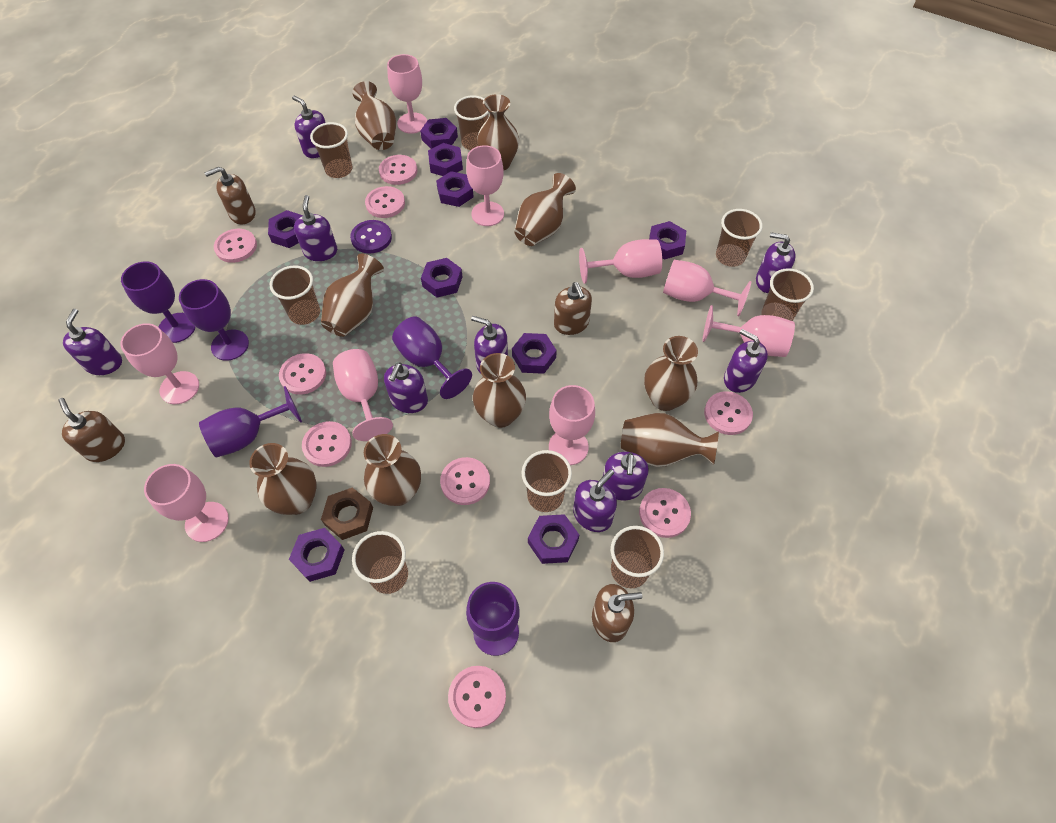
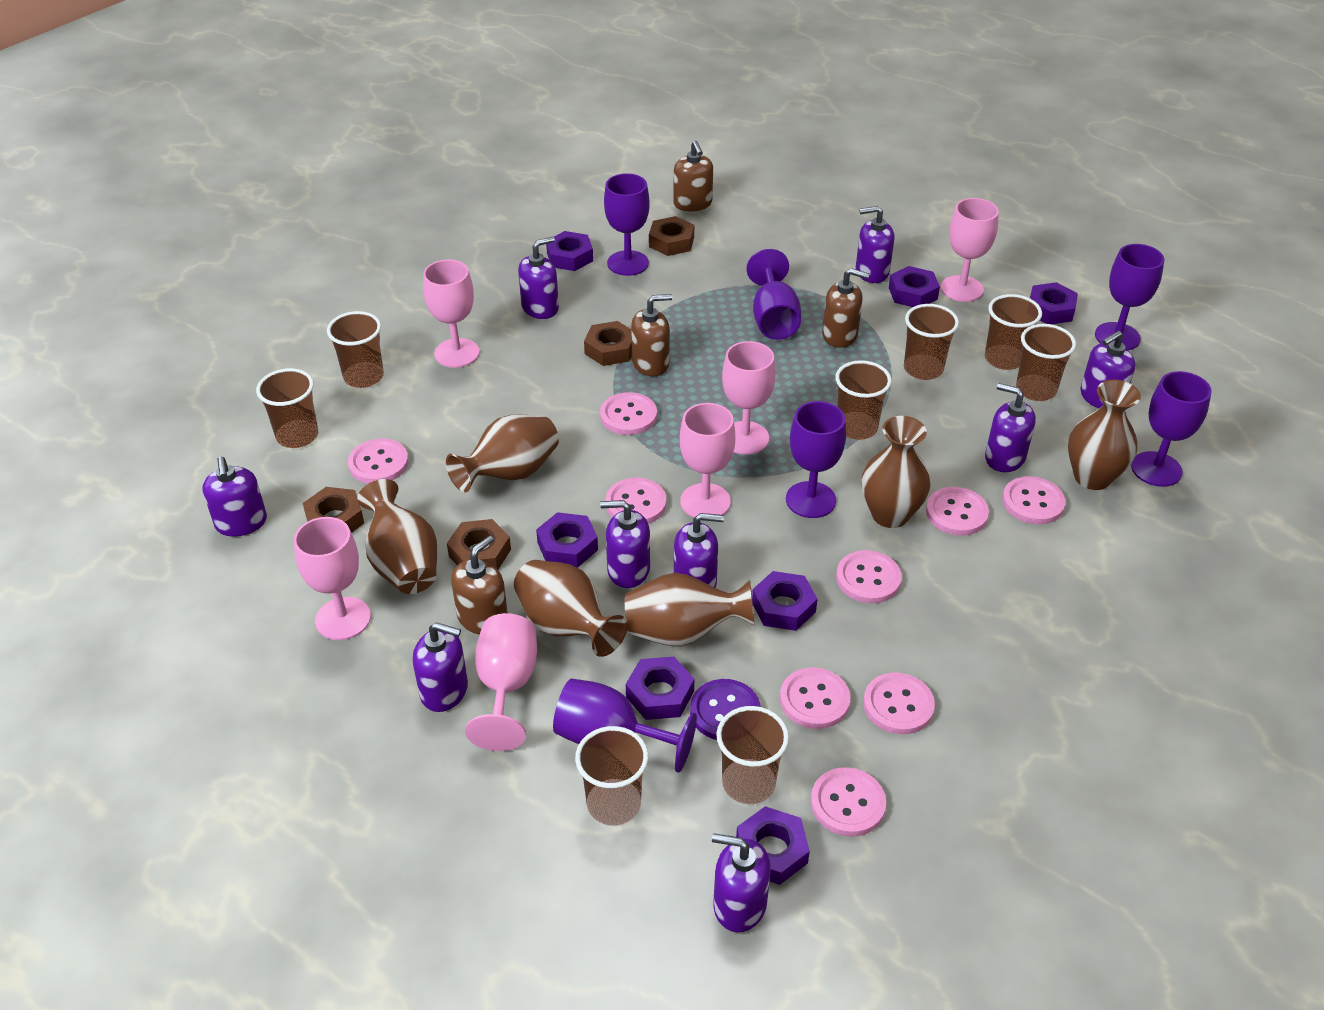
brown nut: 1 -> 4
brown vase: 9 -> 6
pink goblet: 9 -> 6
purple goblet: 5 -> 6
purple nut: 9 -> 7

